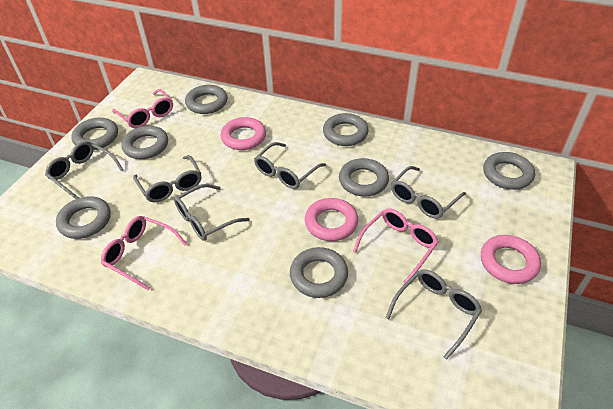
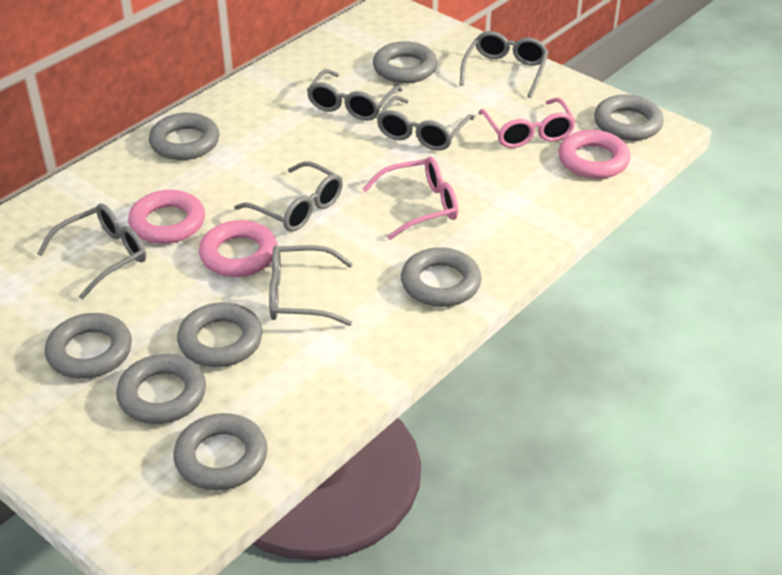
pink glasses: 3 -> 2

